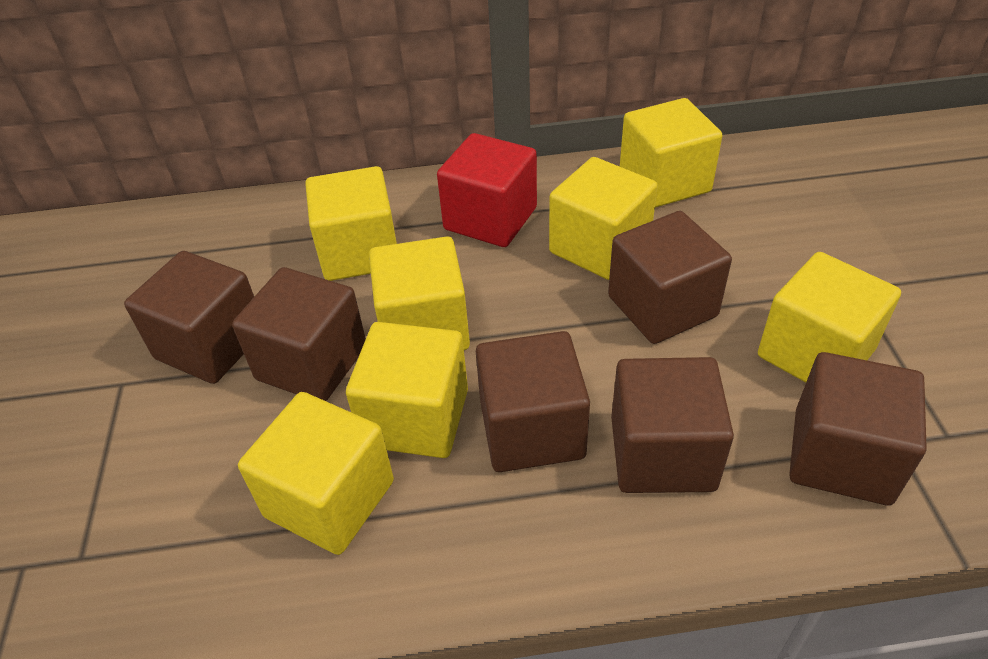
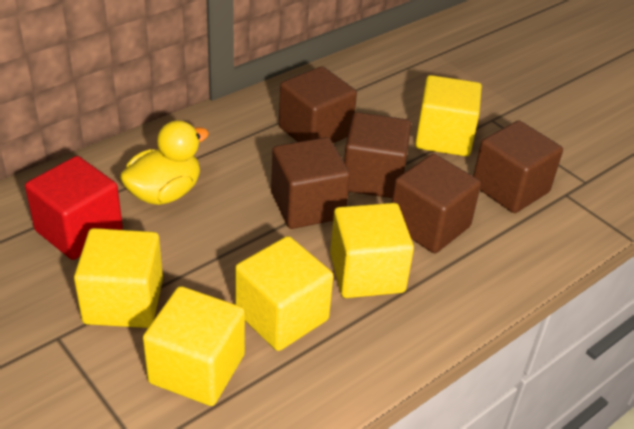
brown cube: 6 -> 5
yellow cube: 7 -> 5
yellow duck: 0 -> 1

